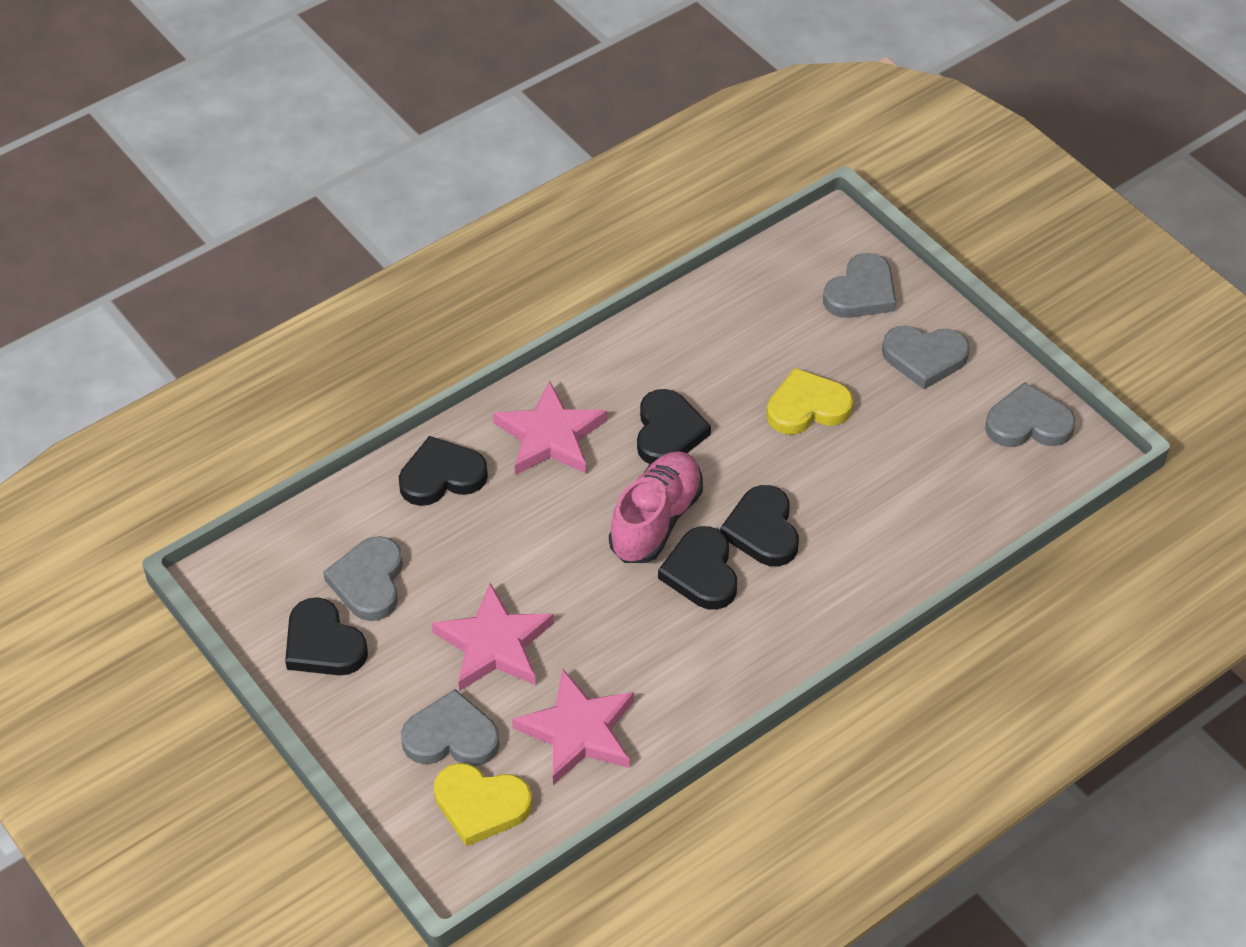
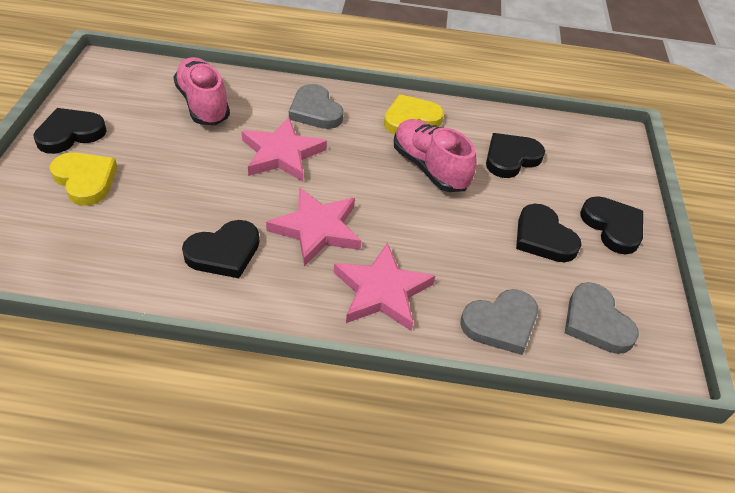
grey heart: 5 -> 3
pink shoe: 1 -> 2

